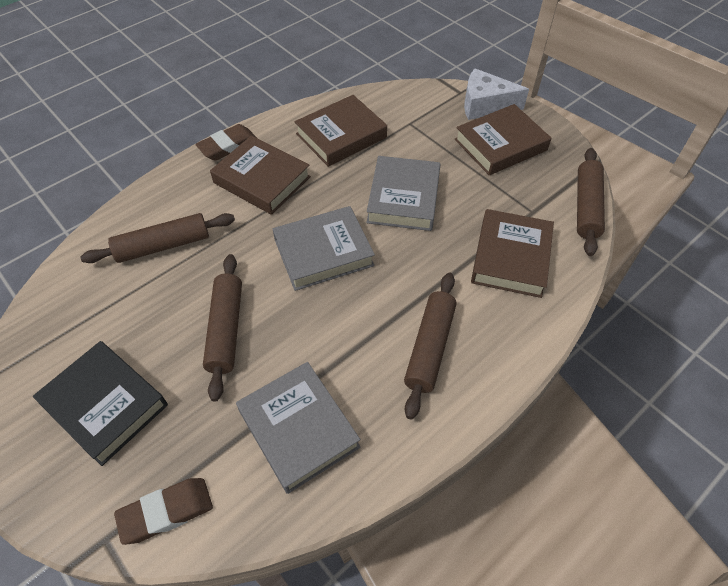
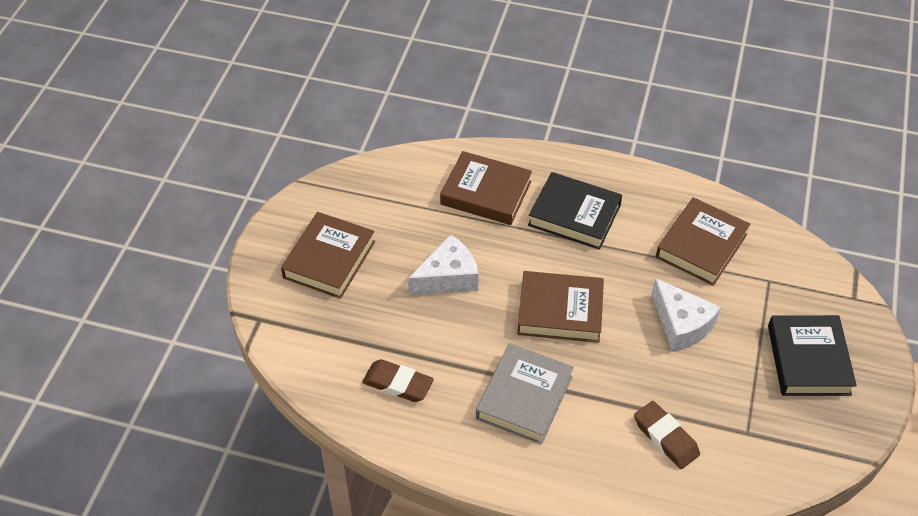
black book: 1 -> 2
brown rolling pin: 4 -> 0
grey book: 3 -> 1
white cheese: 1 -> 2

